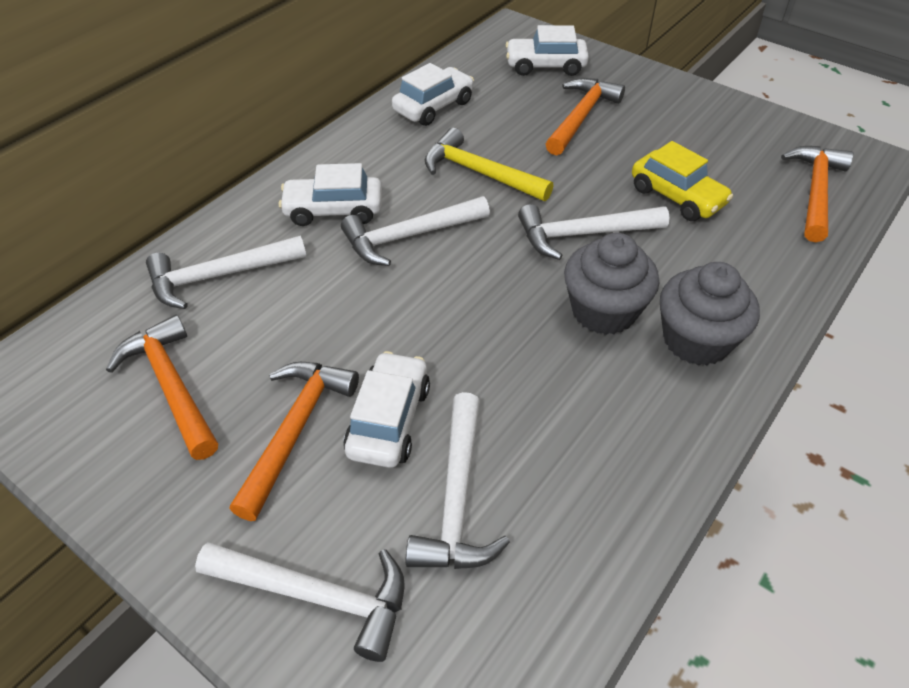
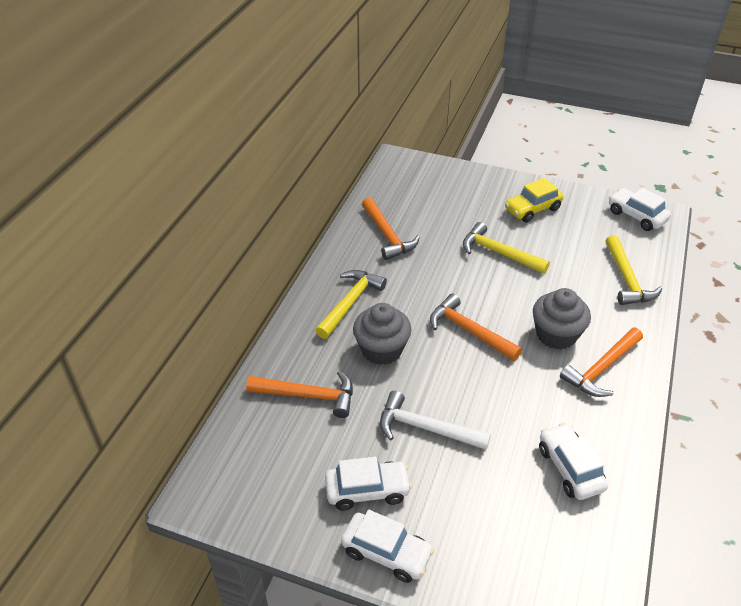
white hammer: 5 -> 1
yellow hammer: 1 -> 3

